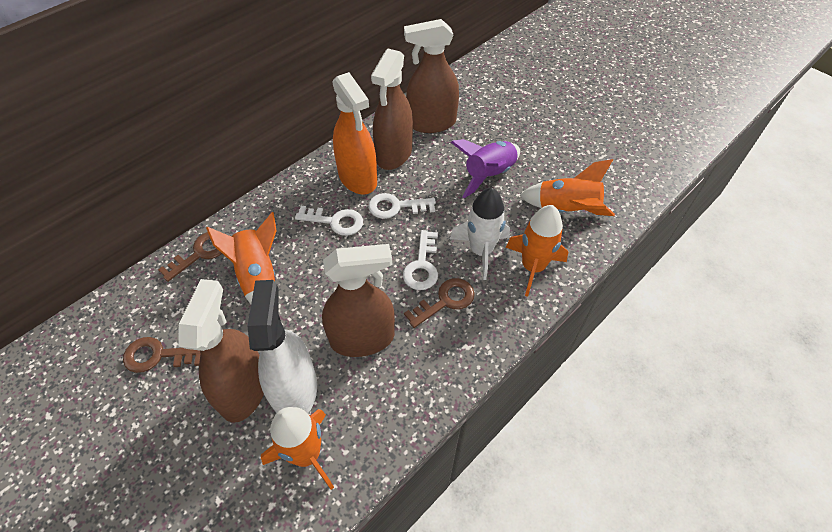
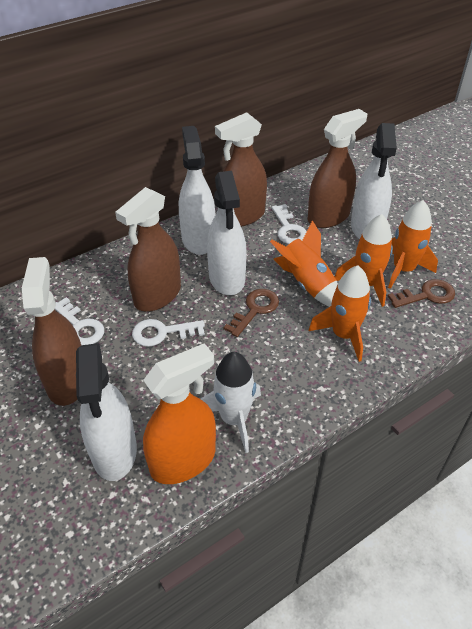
brown key: 3 -> 2
purple rocket: 1 -> 0
white spray bottle: 1 -> 4

